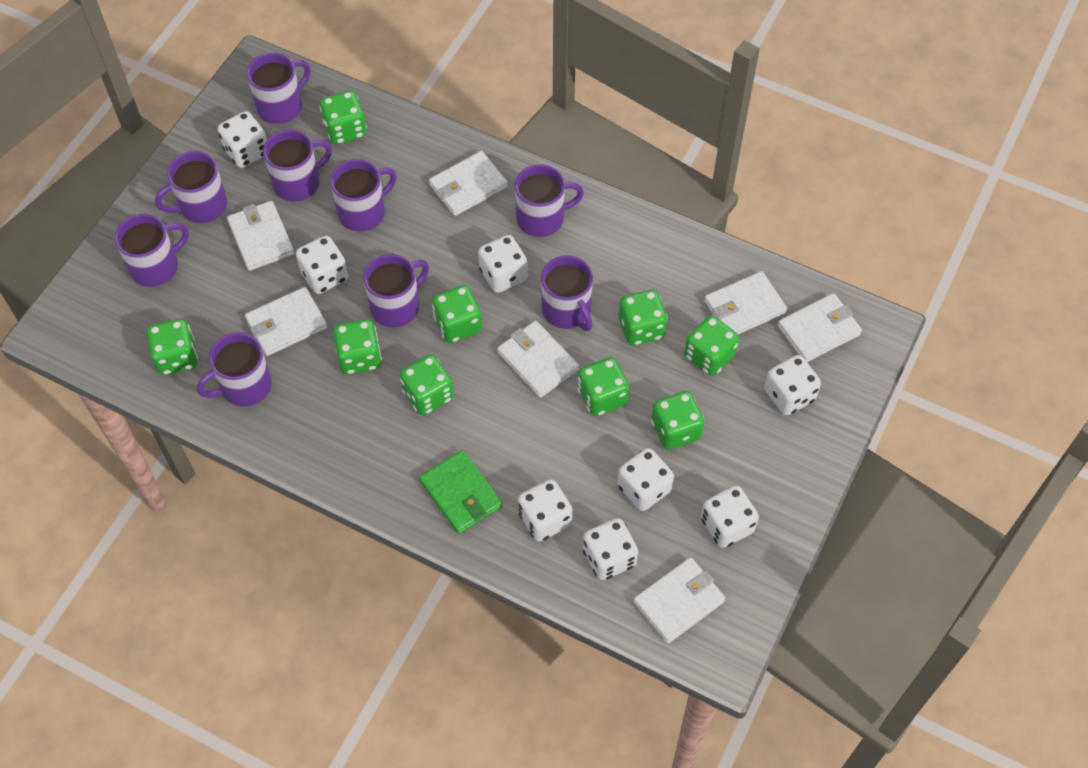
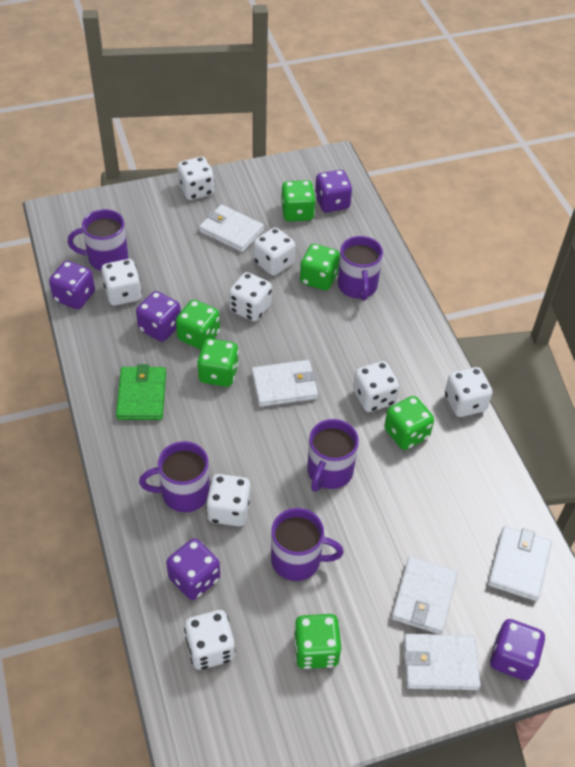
green dice: 9 -> 6
purple dice: 0 -> 5
purple mug: 9 -> 5
white wallet: 7 -> 5

